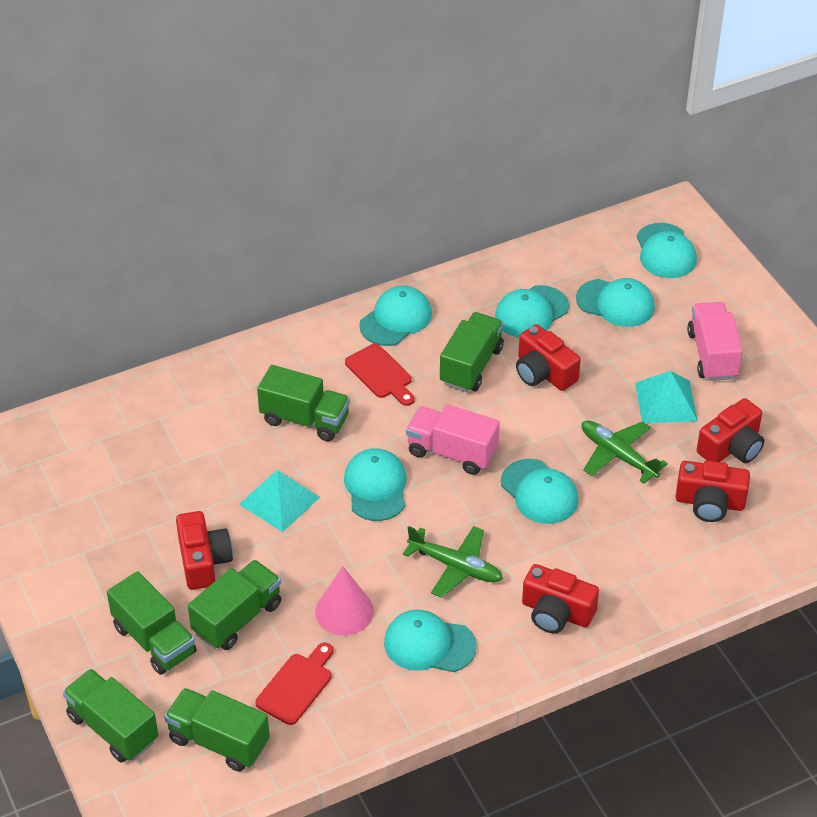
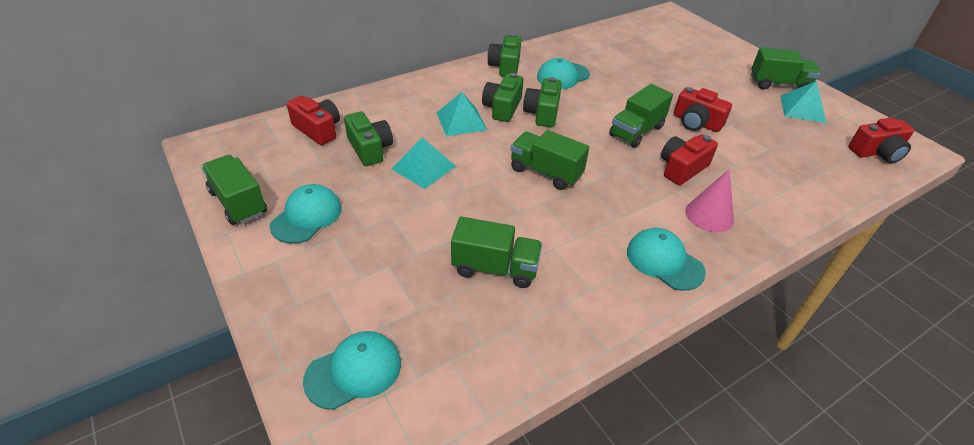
green camera: 0 -> 4
green plane: 2 -> 0
green truck: 6 -> 5
pink truck: 2 -> 0
red camera: 5 -> 4
red cutting board: 2 -> 0
turquoise cap: 7 -> 4
turquoise pyramid: 2 -> 3

